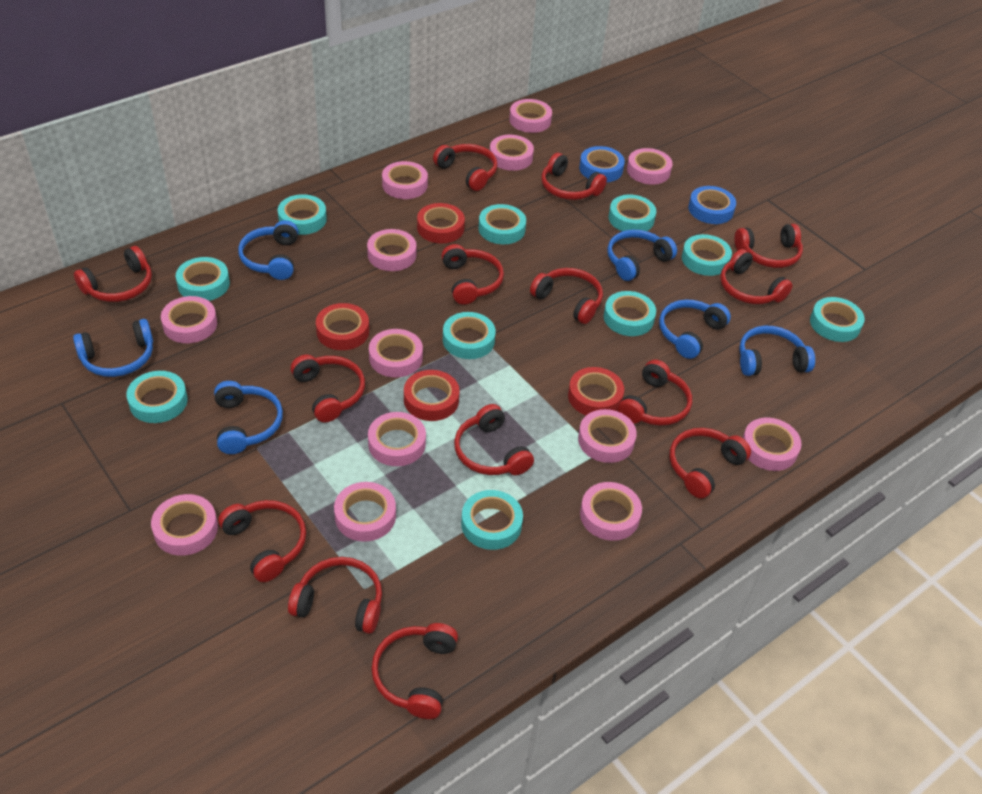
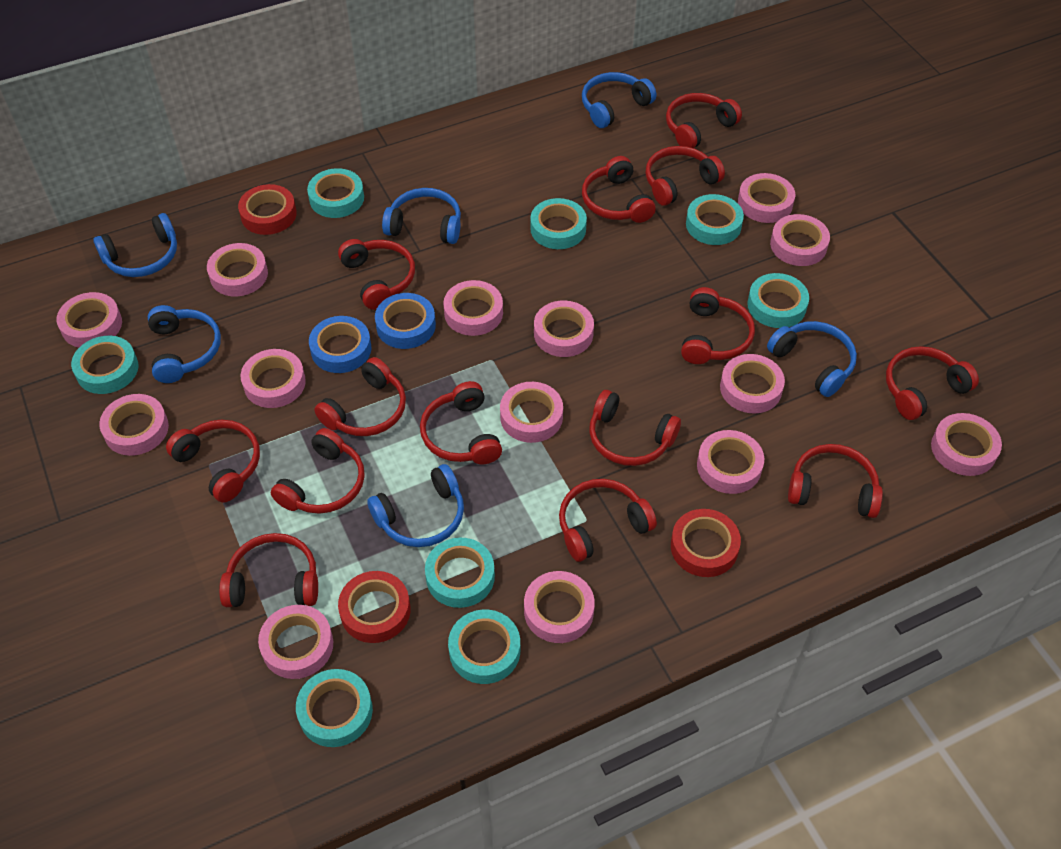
pink tape: 13 -> 14
red tape: 4 -> 3
turquoise tape: 10 -> 8

